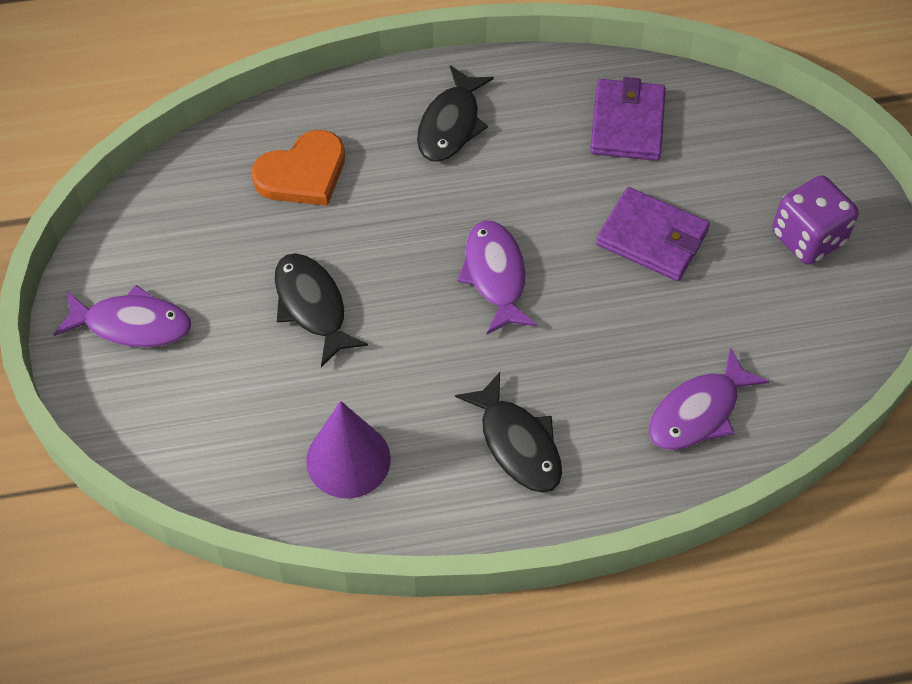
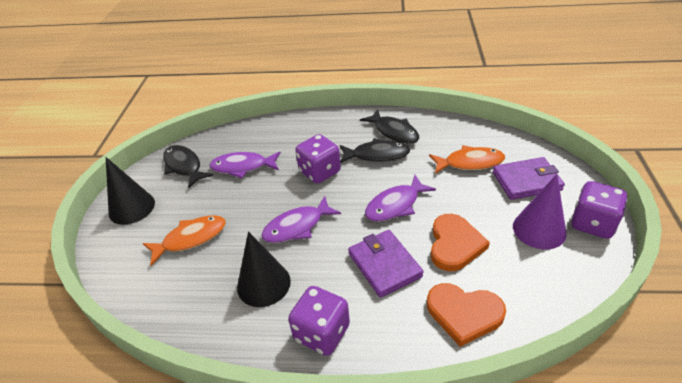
black cone: 0 -> 2
orange fish: 0 -> 2
orange heart: 1 -> 2
purple dice: 1 -> 3

